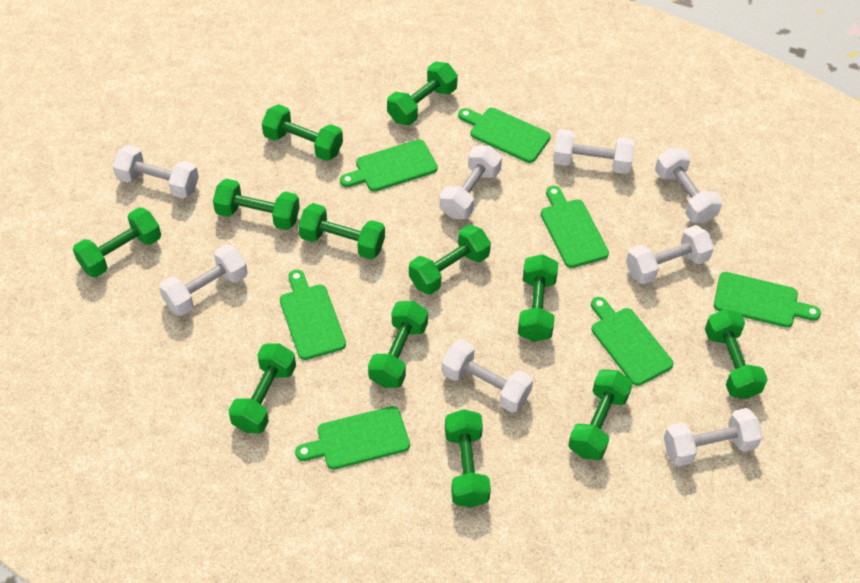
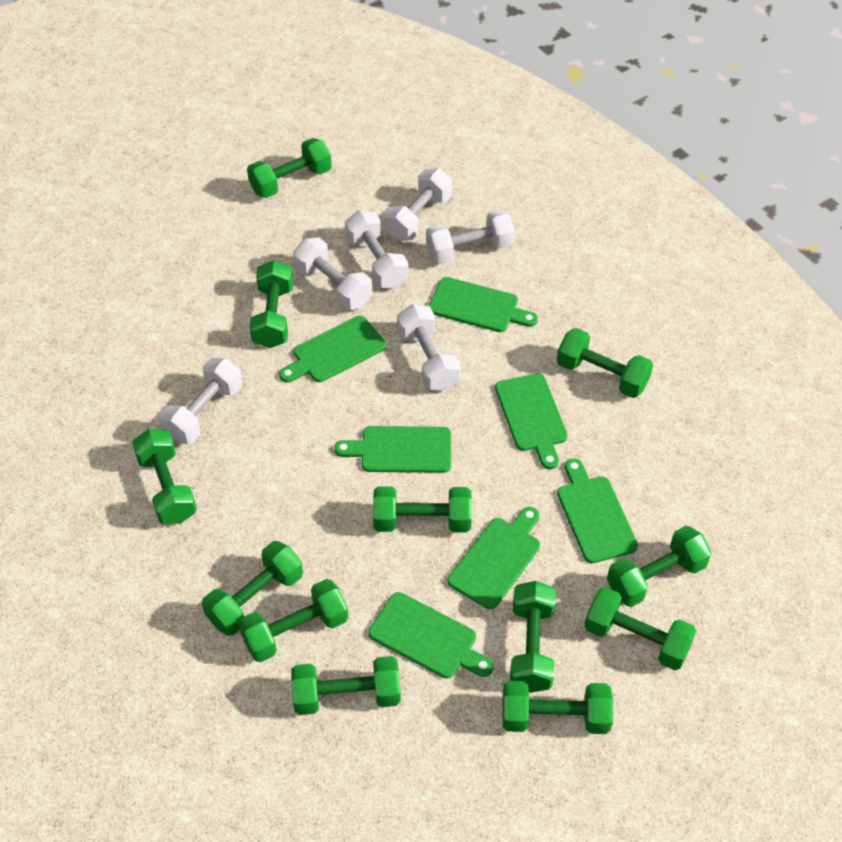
white dumbbell: 8 -> 6

